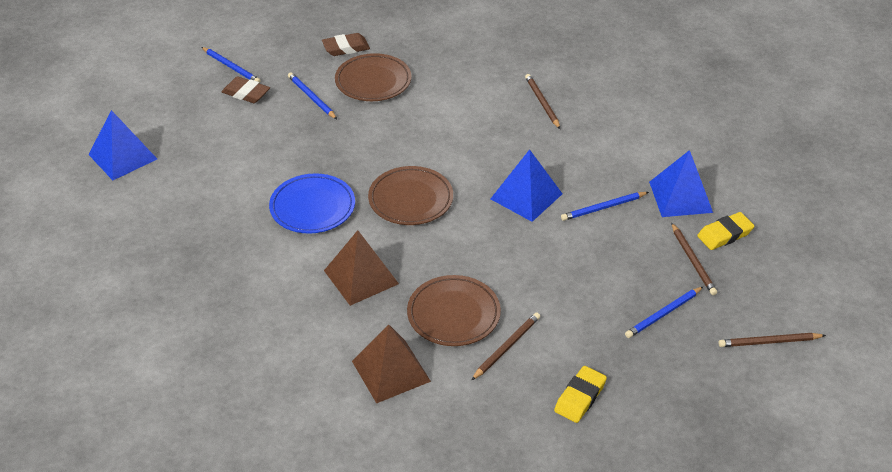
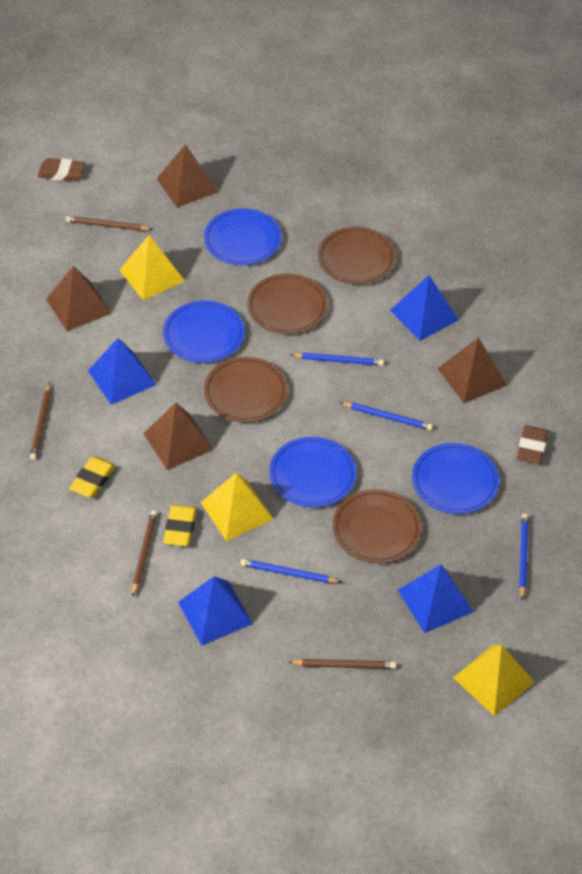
blue plate: 1 -> 4
blue pyramid: 3 -> 4
brown plate: 3 -> 4
brown pyramid: 2 -> 4
yellow pyramid: 0 -> 3

